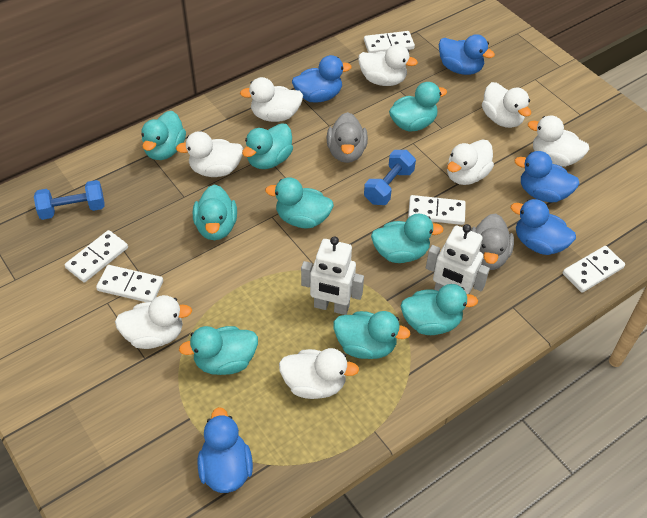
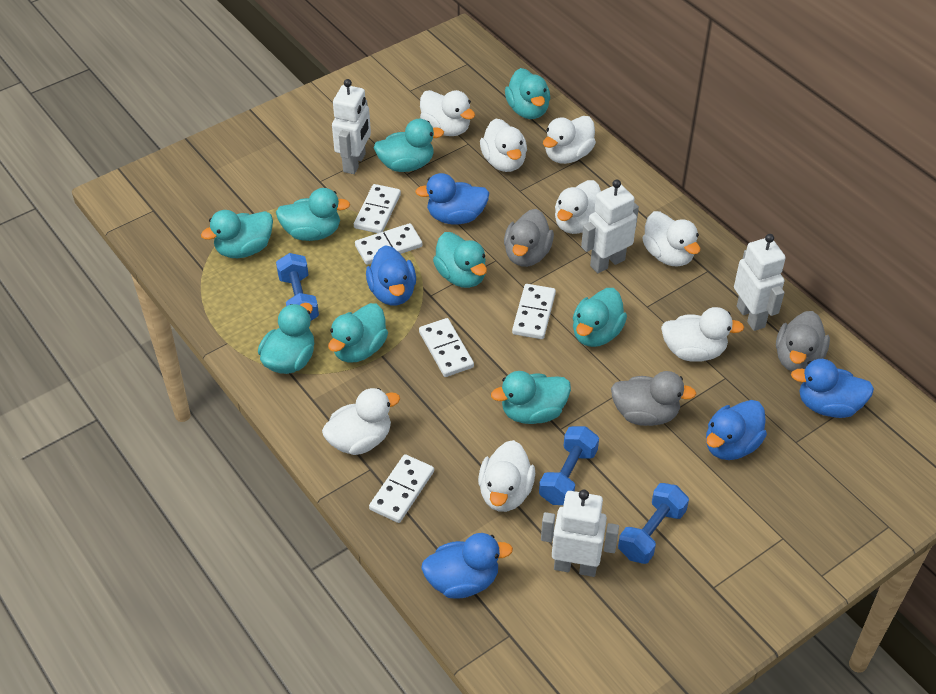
blue dumbbell: 2 -> 3
grey duck: 2 -> 3
white robot: 2 -> 4

